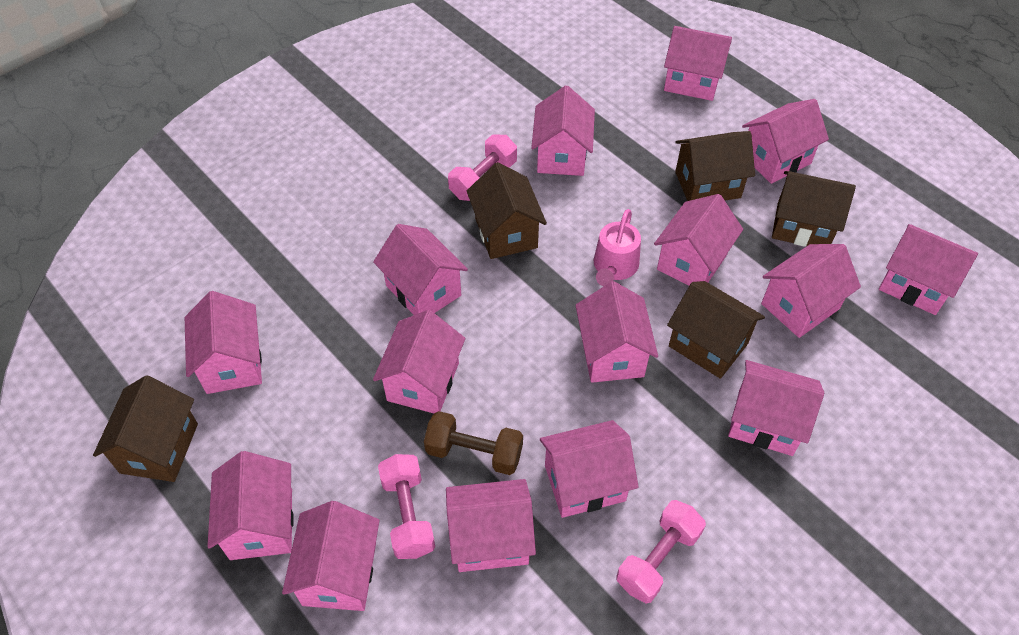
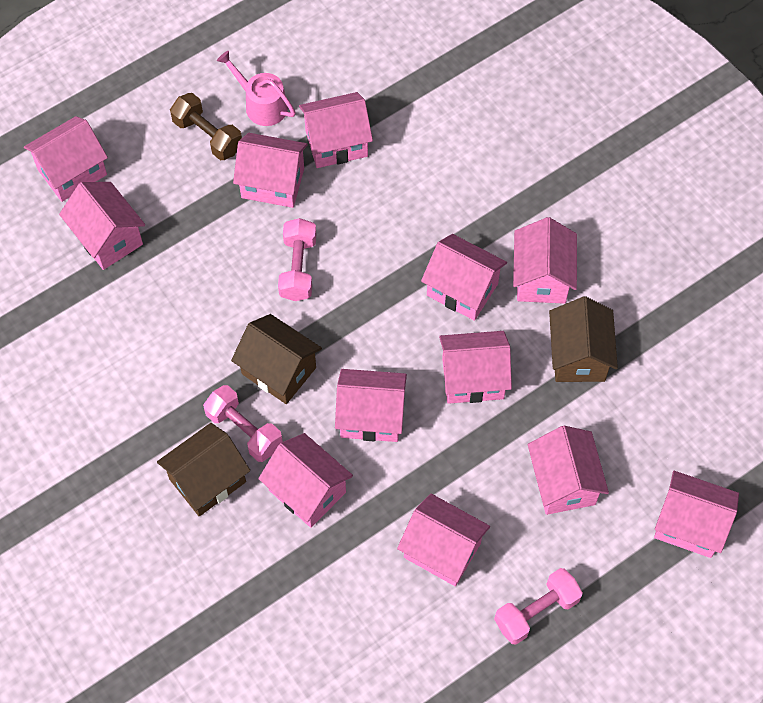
brown house: 5 -> 3
pink house: 15 -> 12

